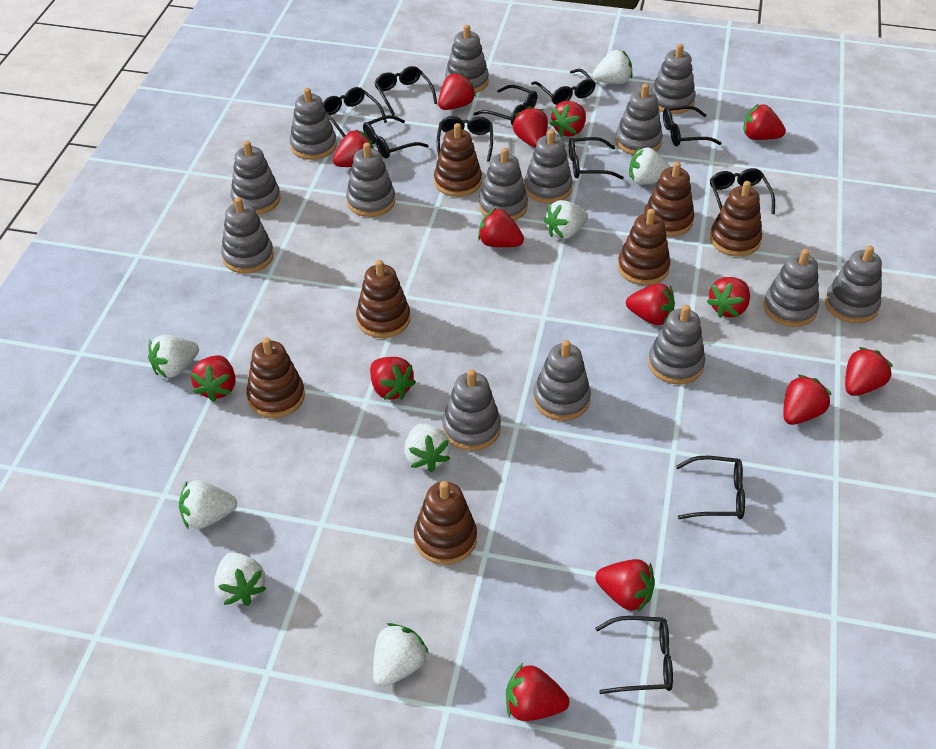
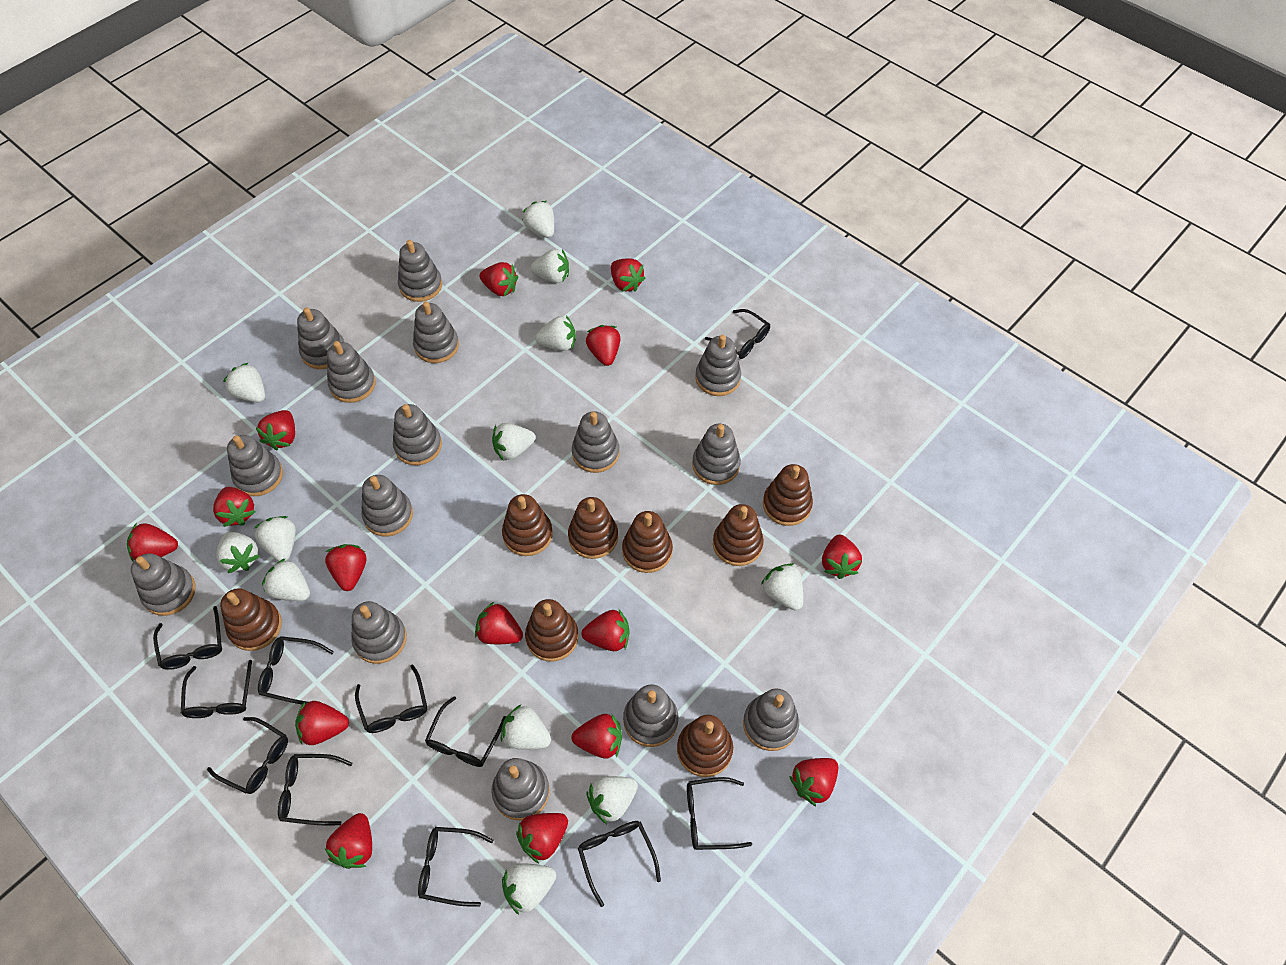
brown stacking toy: 7 -> 8
grey stacking toy: 14 -> 15
red strawberry: 14 -> 15
white strawberry: 8 -> 12

